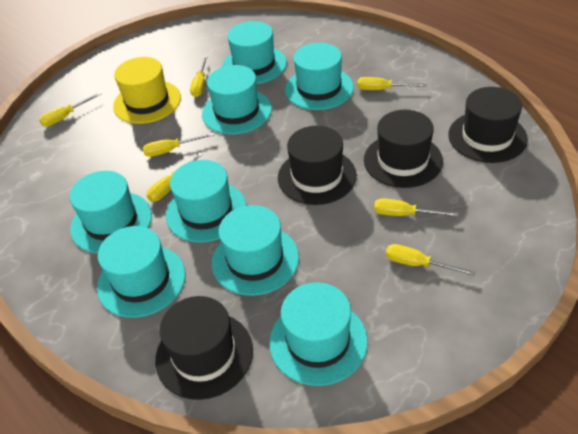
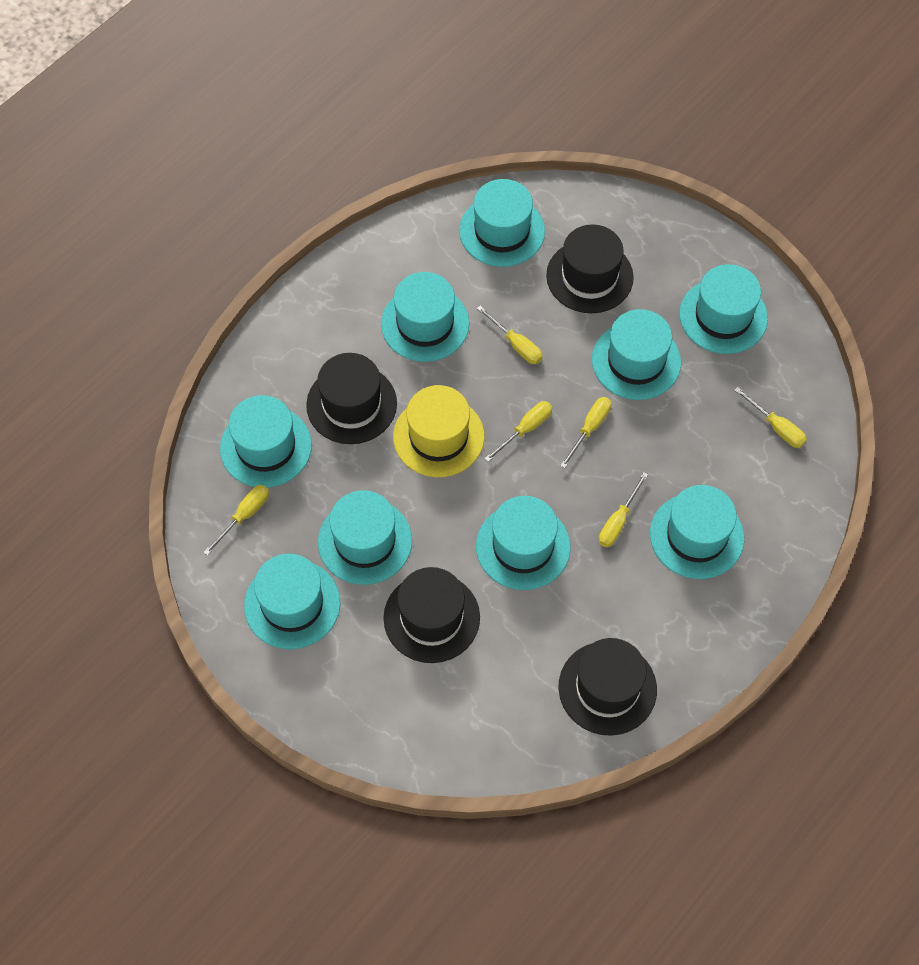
turquoise hat: 8 -> 9
yellow screwdriver: 7 -> 6

